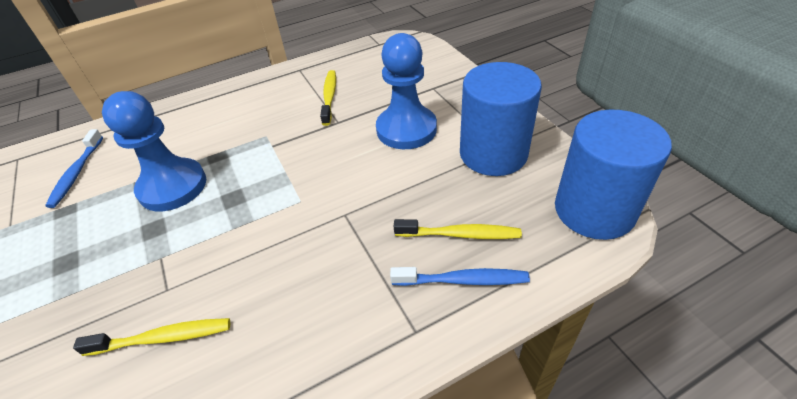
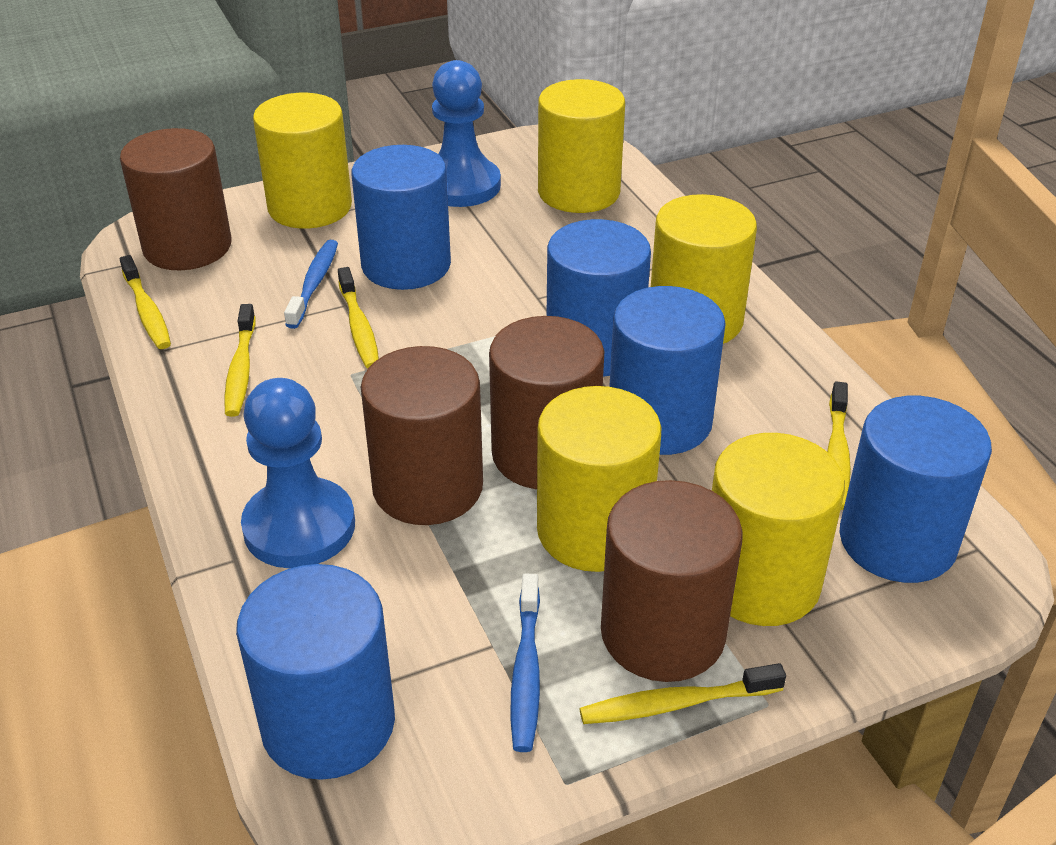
blue cylinder: 2 -> 5
brown cylinder: 0 -> 4
yellow cylinder: 0 -> 5
yellow toothbrush: 3 -> 5

